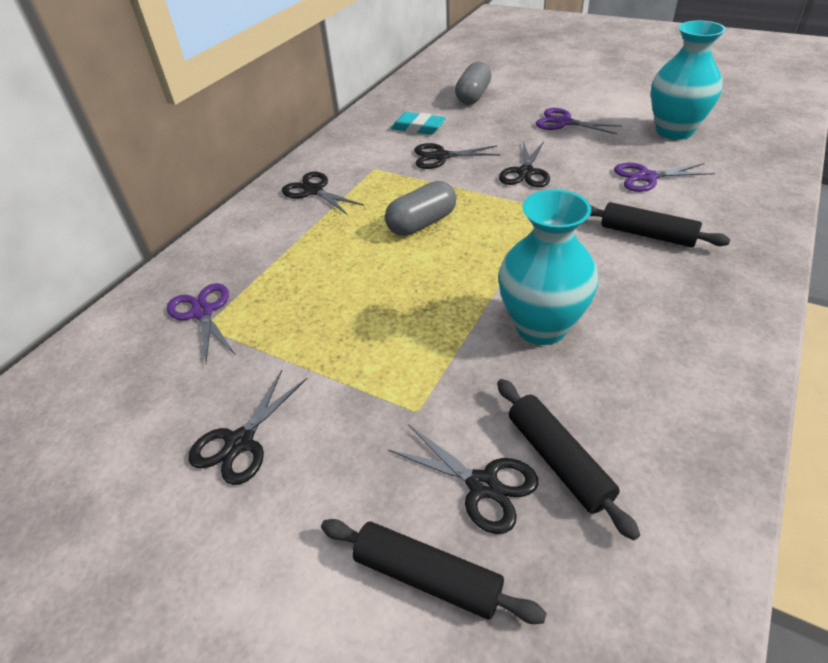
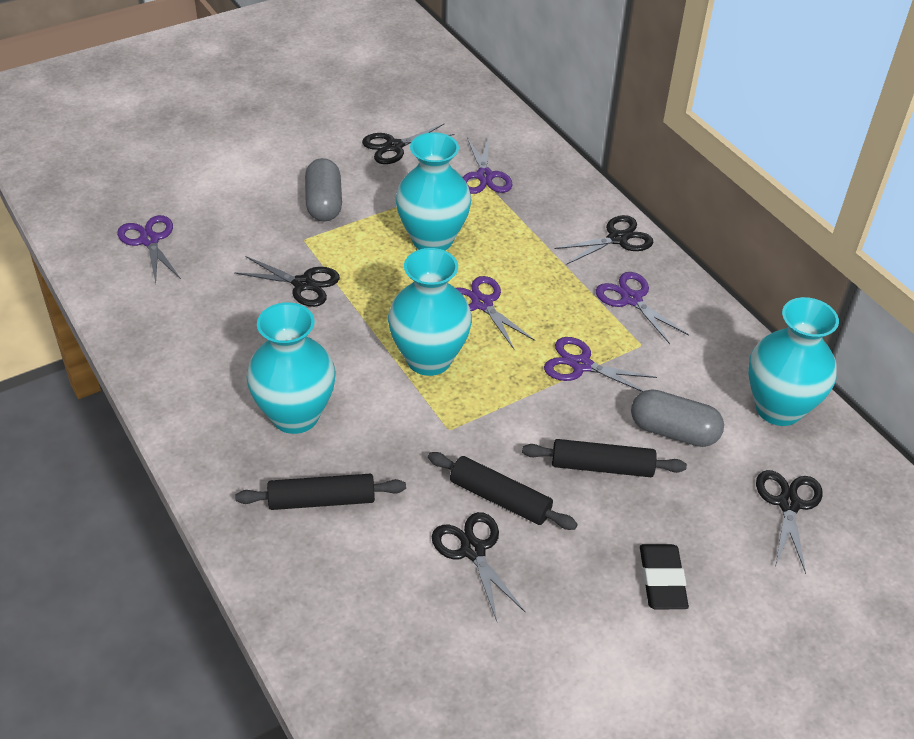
black eraser: 0 -> 1
purple scissors: 3 -> 5
turquoise eraser: 1 -> 0
turquoise vase: 2 -> 4

